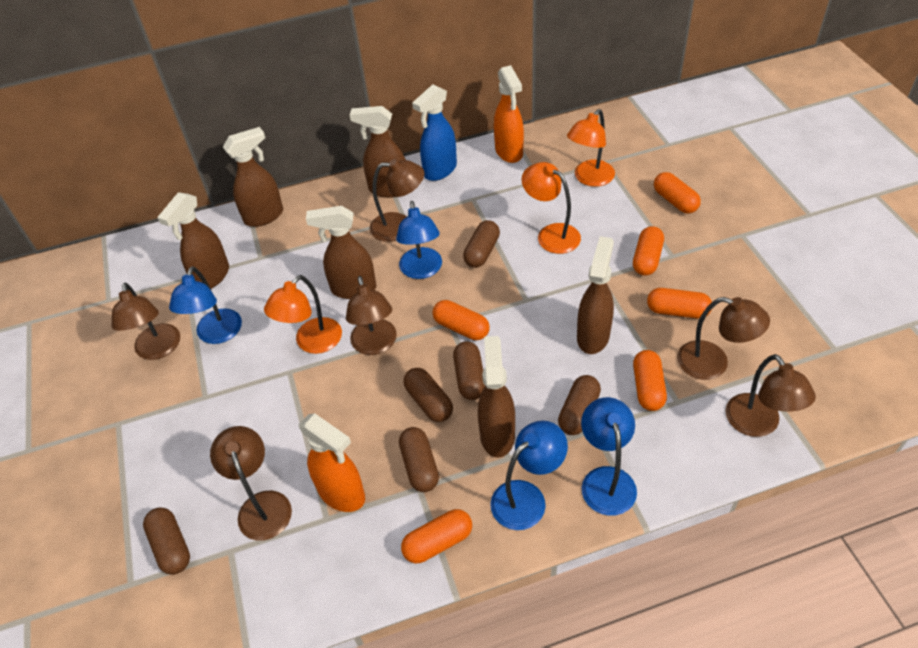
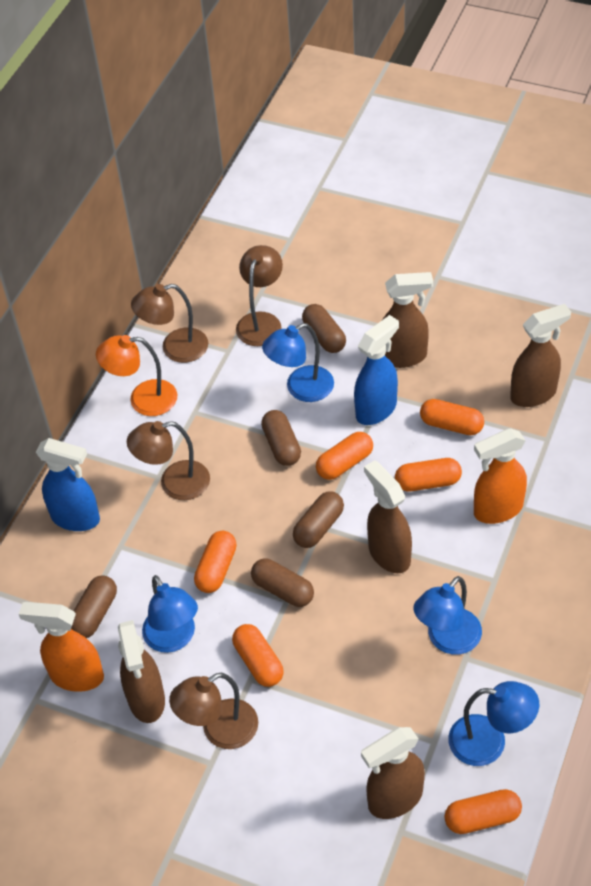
blue spray bottle: 1 -> 2
brown capsule: 6 -> 5
brown lamp: 6 -> 4
brown spray bottle: 6 -> 5
orange lamp: 3 -> 1

